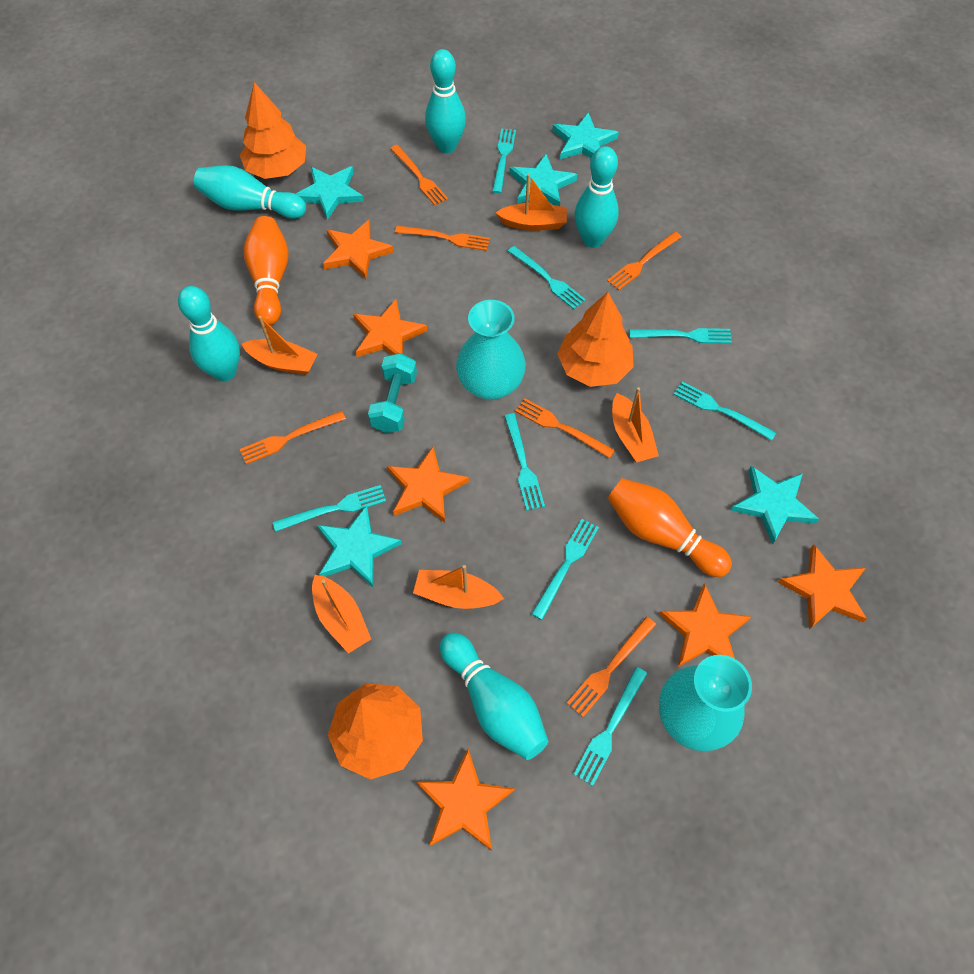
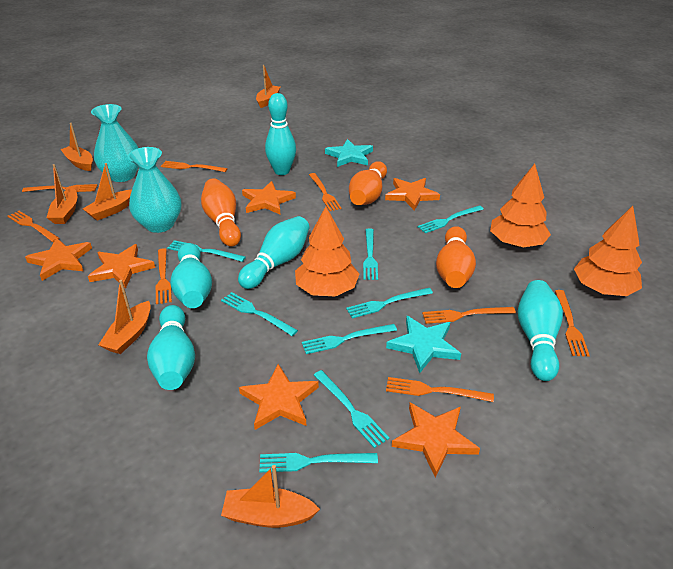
orange boat: 5 -> 6
orange bowling pin: 2 -> 3
orange fork: 6 -> 8
turquoise dumbbell: 1 -> 0
turquoise star: 5 -> 2

